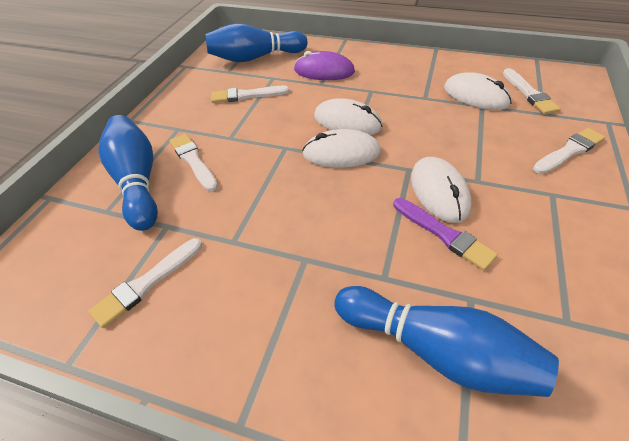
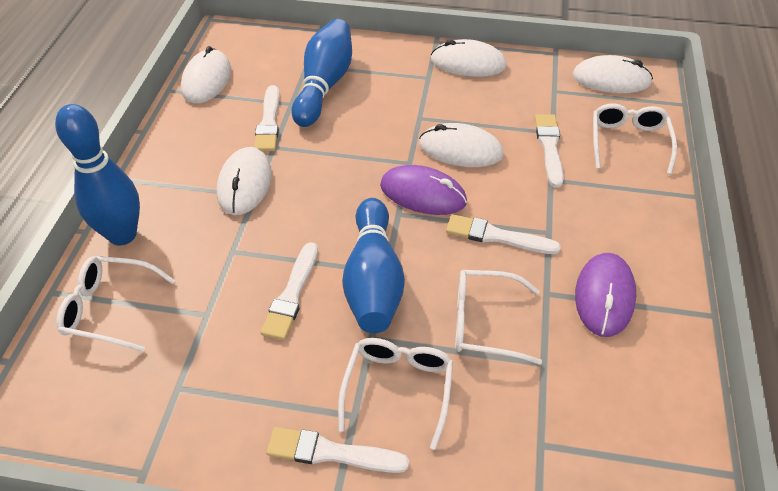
purple brush: 1 -> 0
purple mouse: 1 -> 2
white glasses: 0 -> 4
white mouse: 4 -> 5

